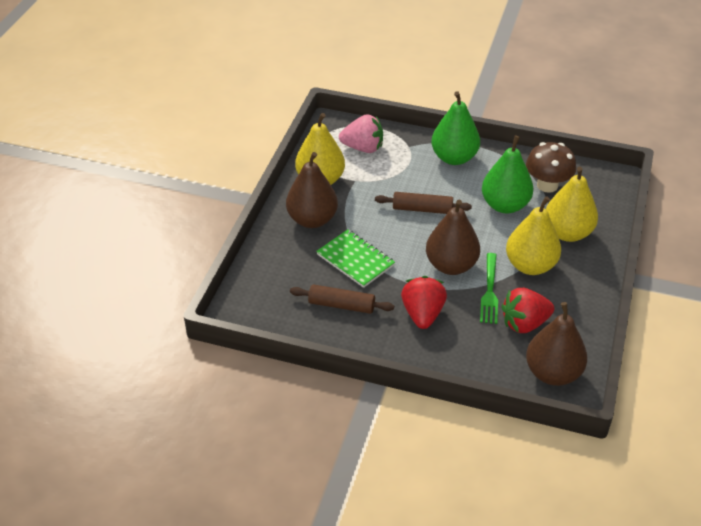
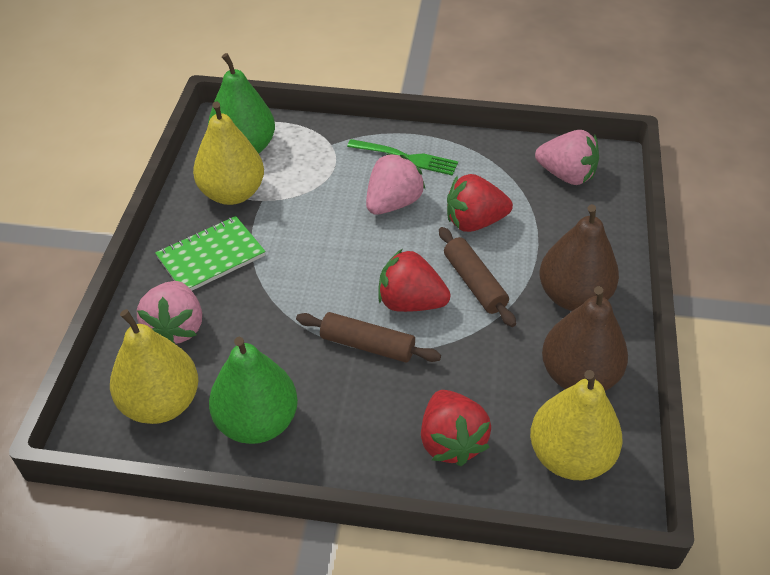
brown mushroom: 1 -> 0
brown pear: 3 -> 2
pink strawberry: 1 -> 3
red strawberry: 2 -> 3

